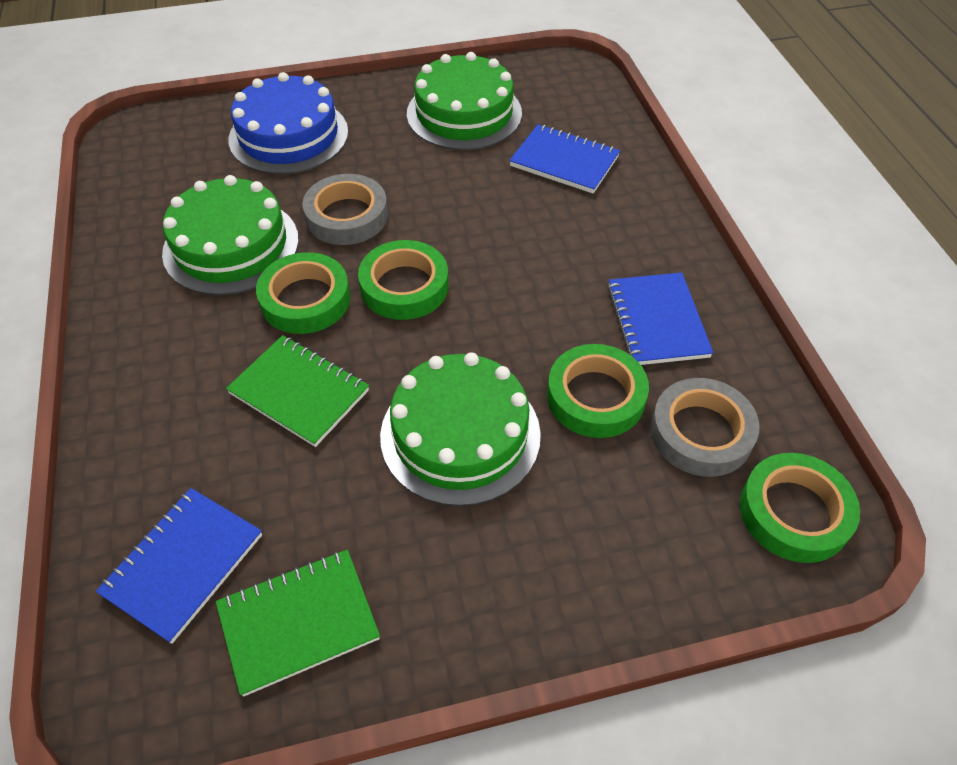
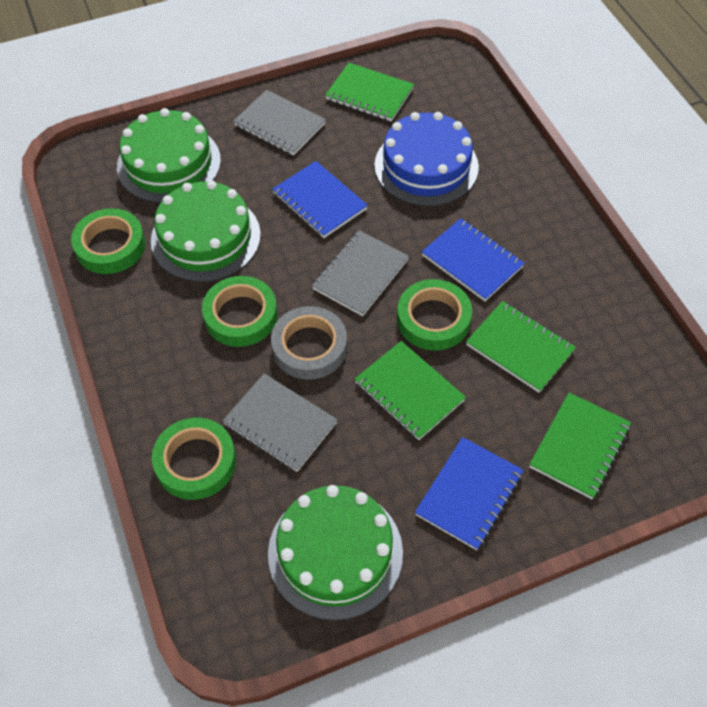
green notebook: 2 -> 4
grey notebook: 0 -> 3
grey tape: 2 -> 1

